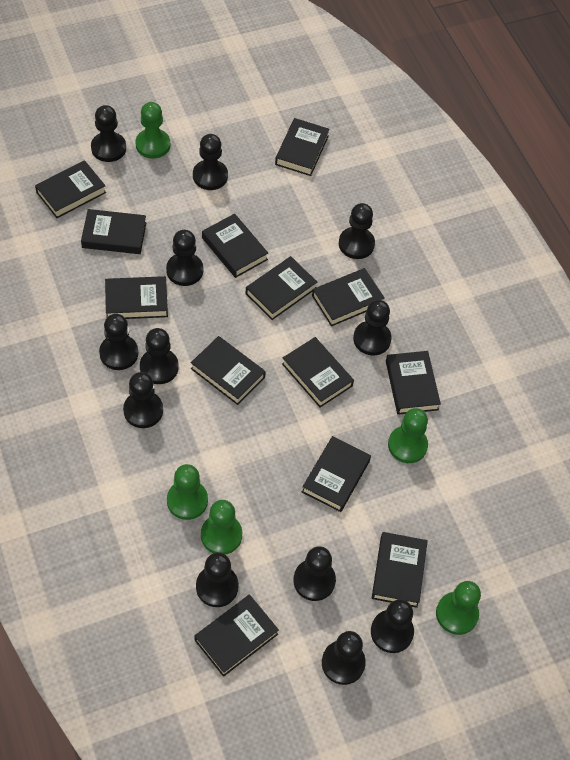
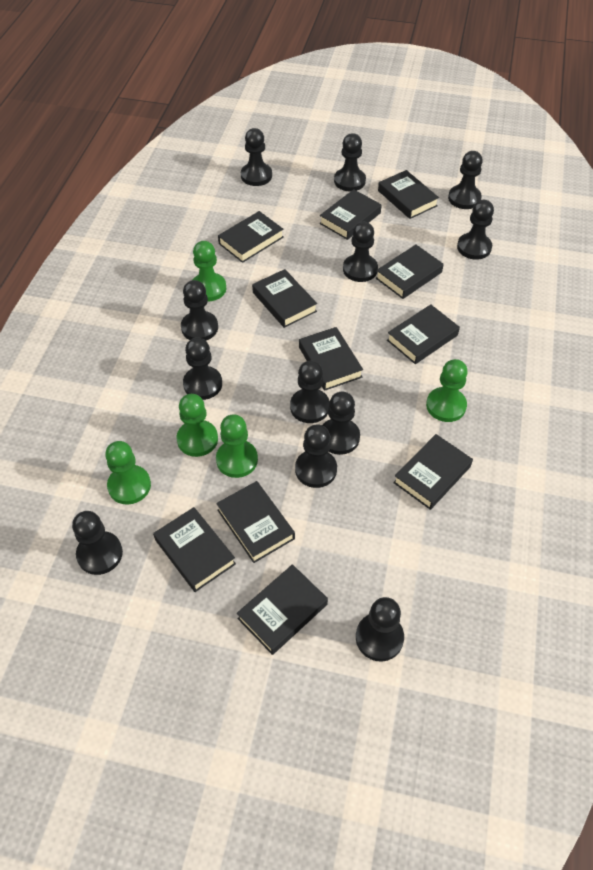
black book: 13 -> 11

